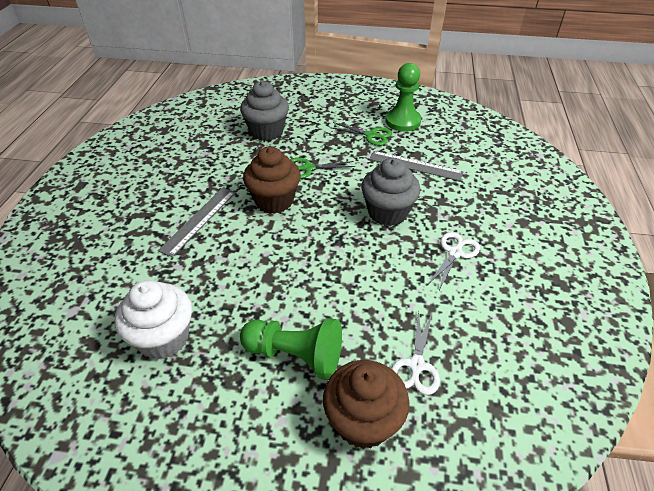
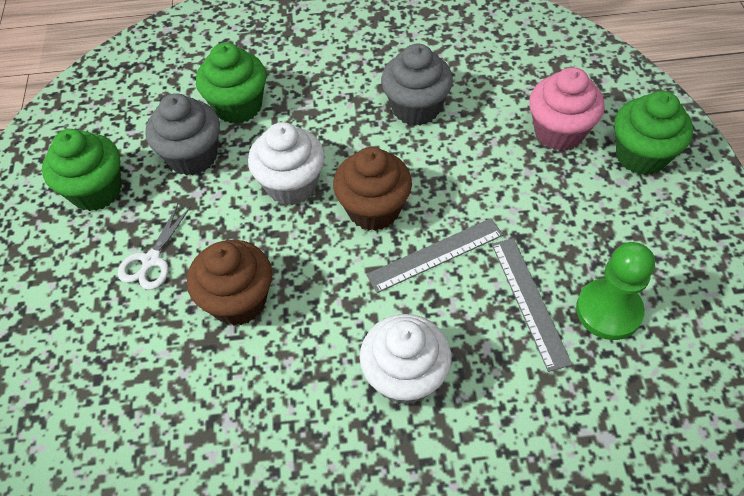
green cupcake: 0 -> 3
green pawn: 2 -> 1
green scissors: 2 -> 0
pink cupcake: 0 -> 1
white cupcake: 1 -> 2
white scissors: 2 -> 1

